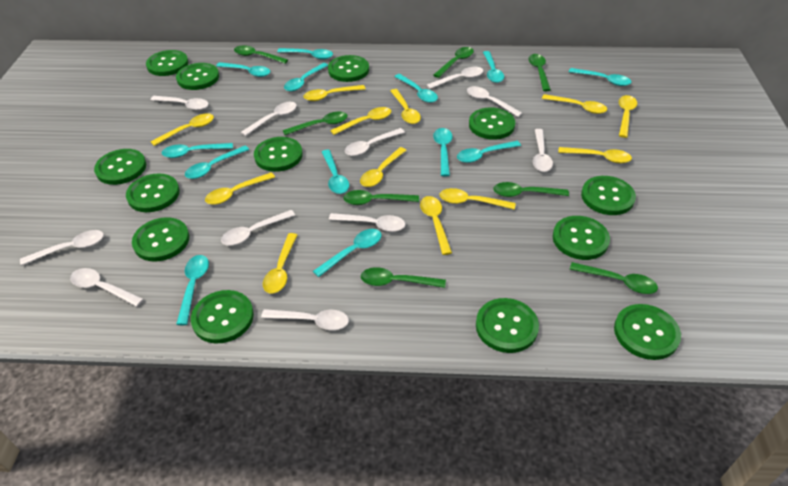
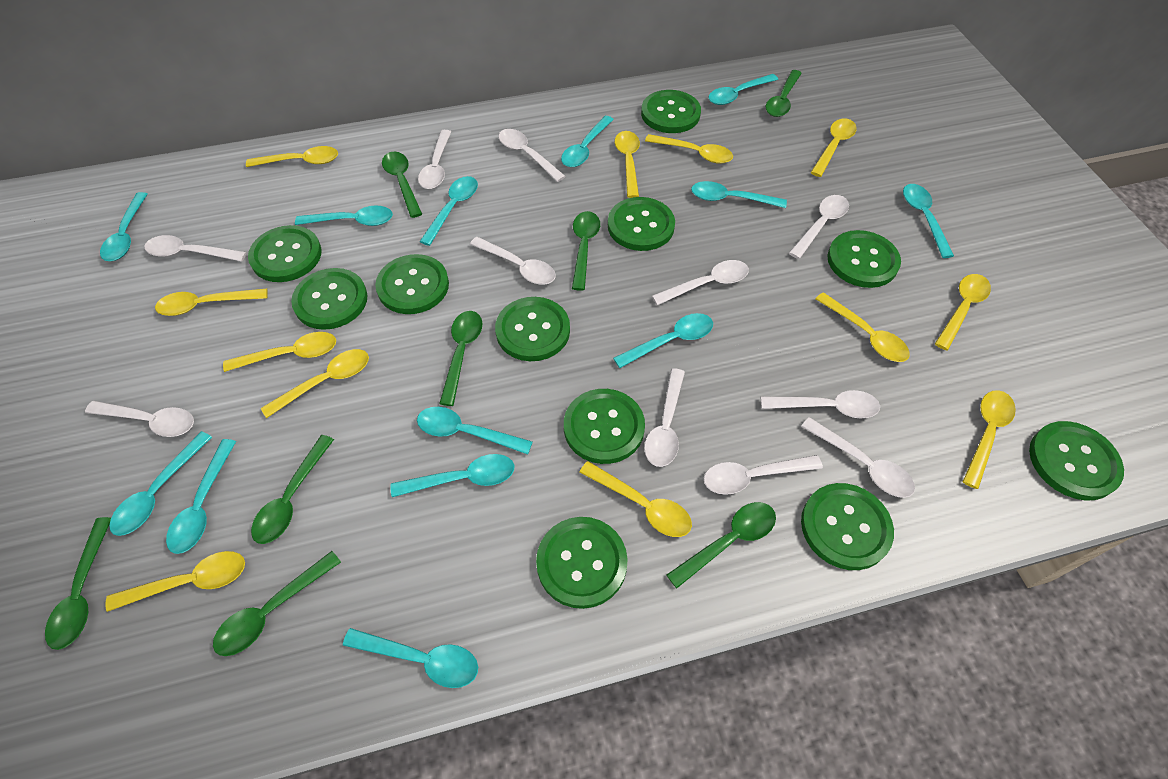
green button: 13 -> 11

